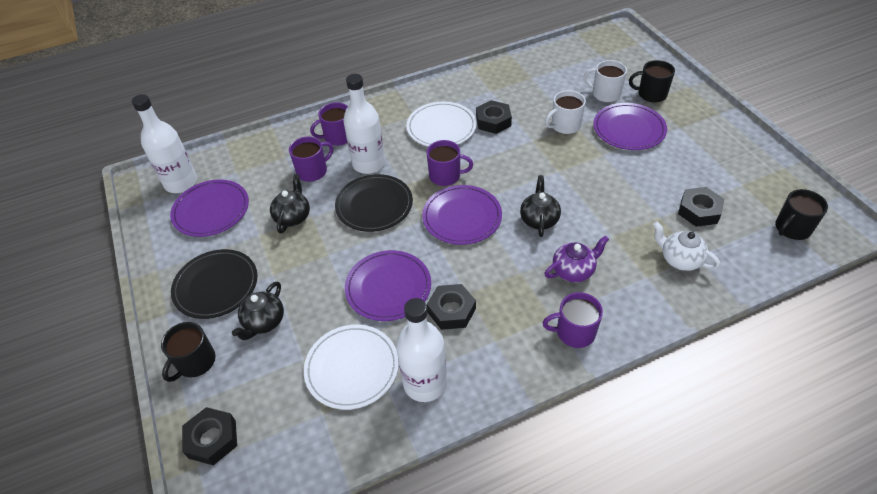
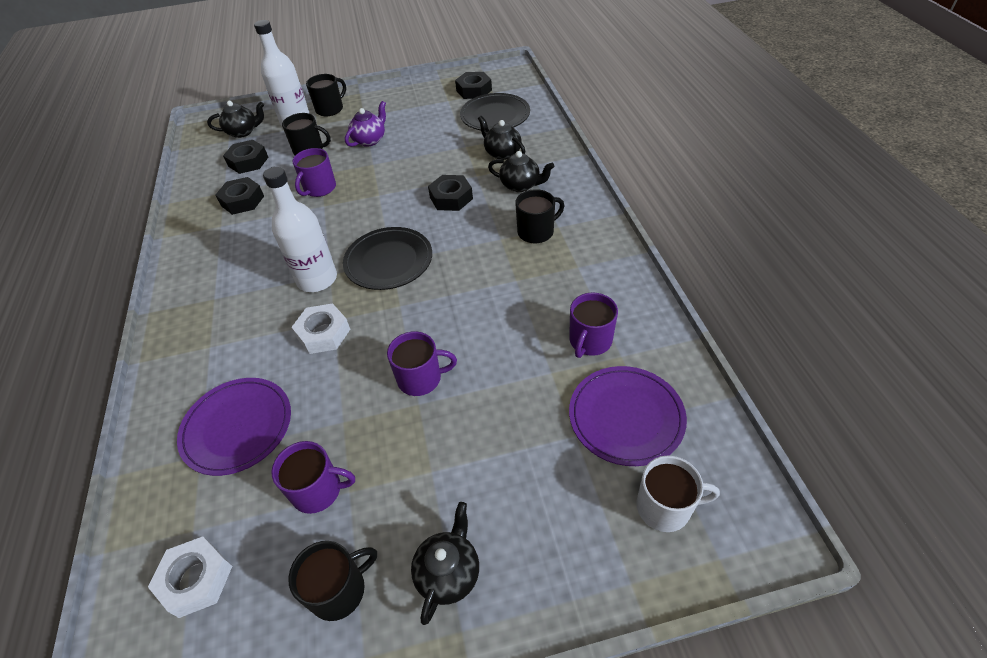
black mug: 3 -> 4
black teapot: 3 -> 4
purple plate: 4 -> 2
white bottle: 3 -> 2
white mug: 2 -> 1
white nut: 0 -> 2
white plate: 2 -> 0
white teapot: 1 -> 0

